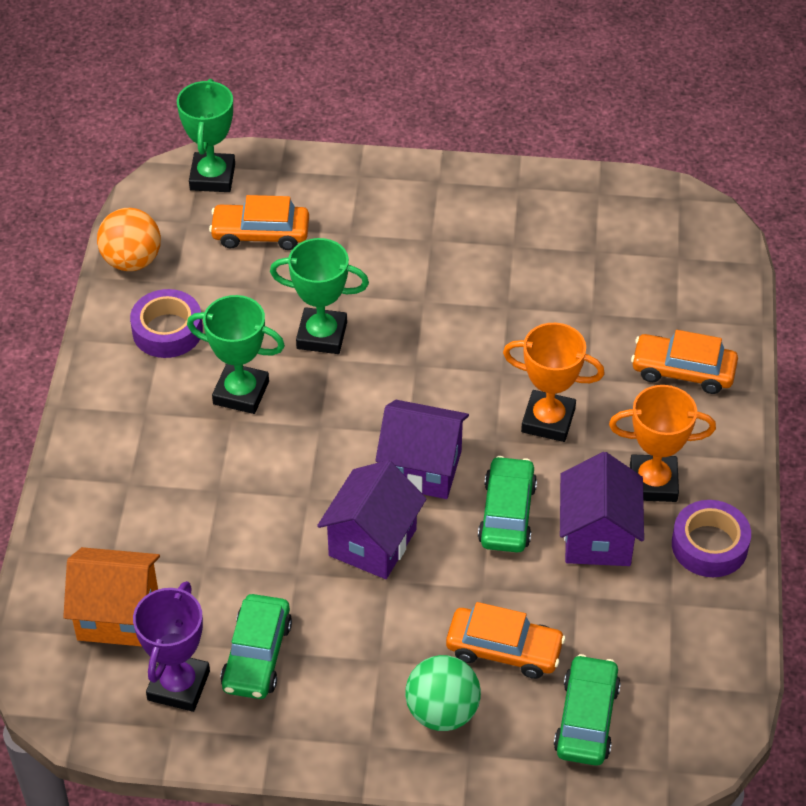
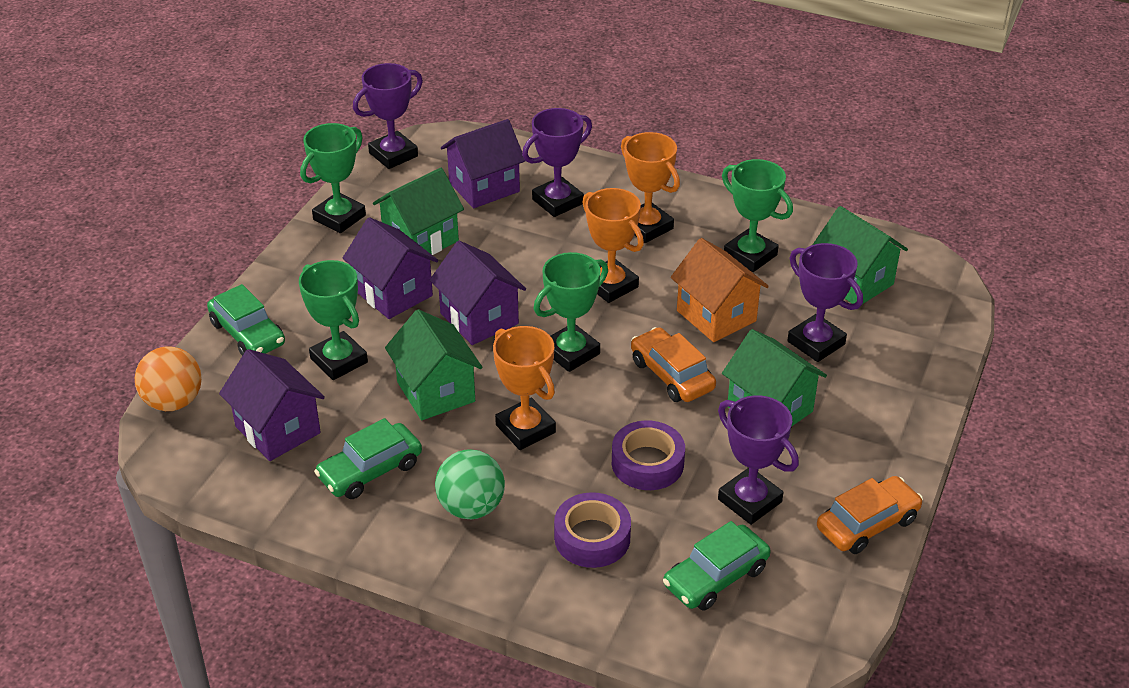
green house: 0 -> 4
green trophy: 3 -> 4
orange car: 3 -> 2
orange trophy: 2 -> 3
purple house: 3 -> 4
purple trophy: 1 -> 4

